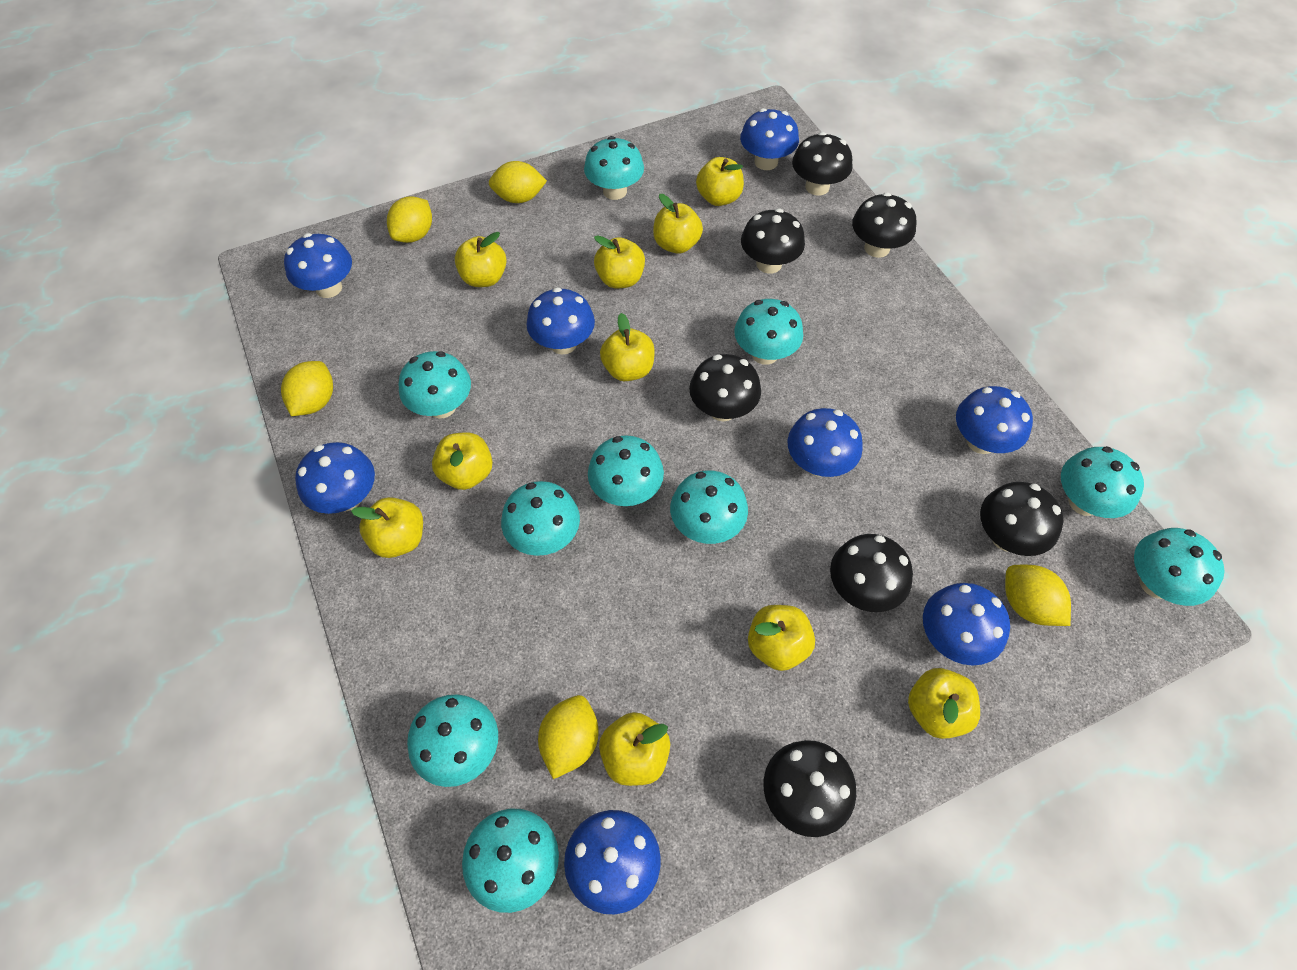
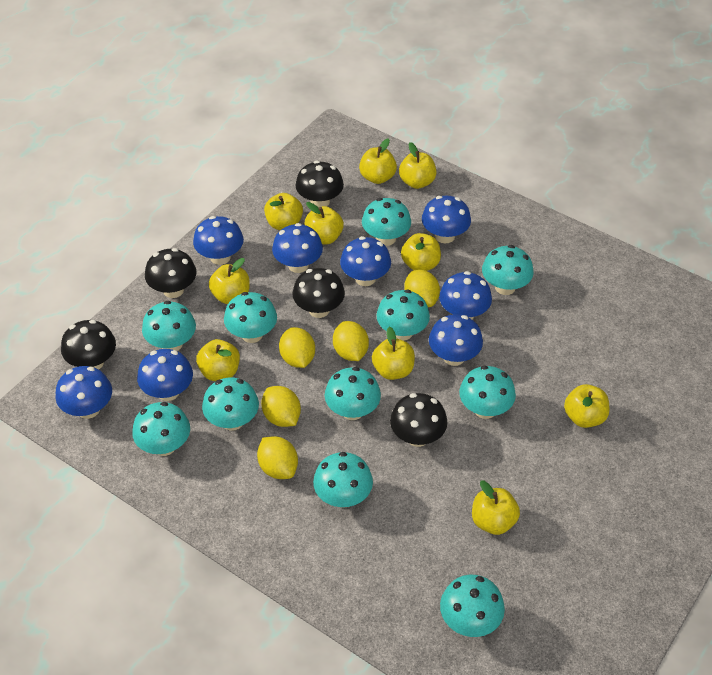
black mushroom: 7 -> 5
turquoise mushroom: 10 -> 11

